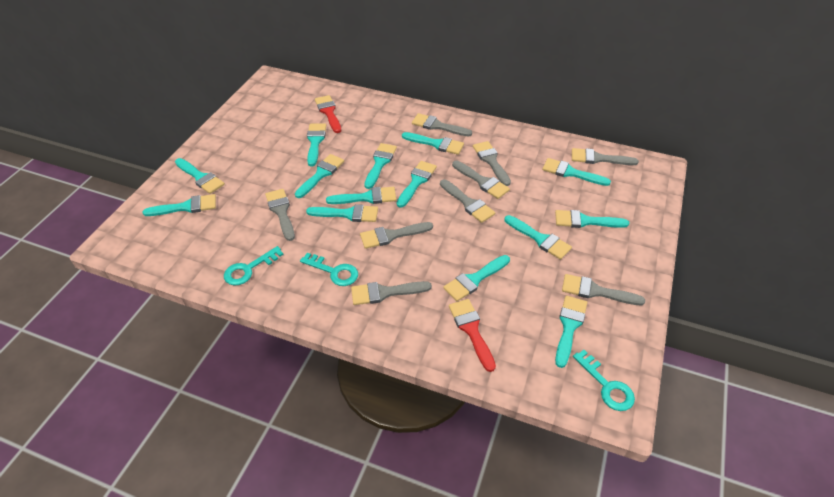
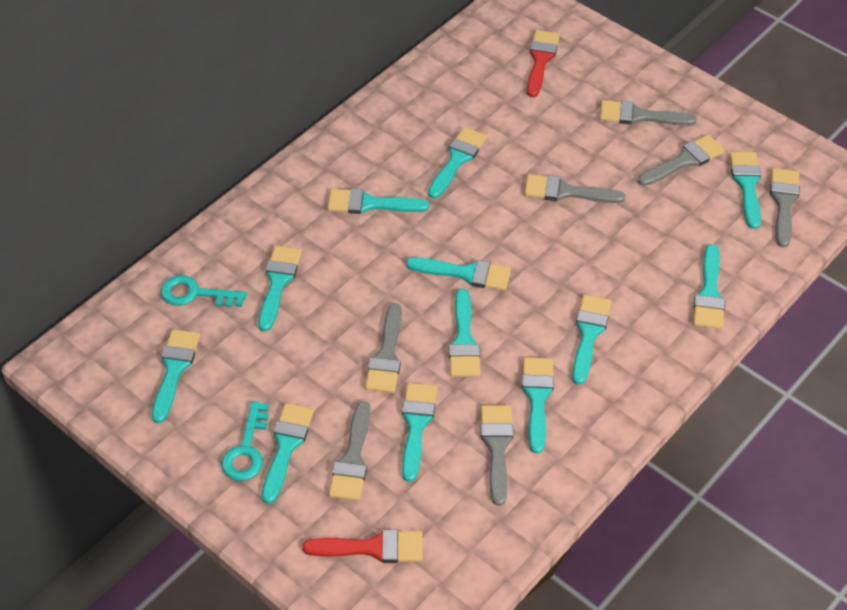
grey brush: 9 -> 7
turquoise brush: 14 -> 12
turquoise key: 3 -> 2

